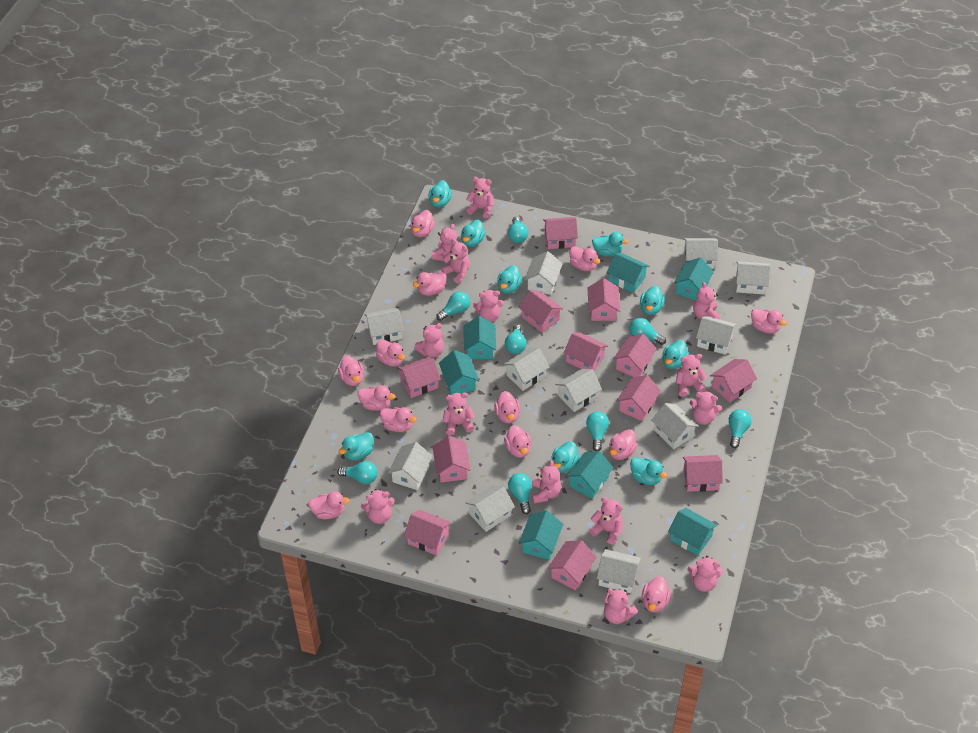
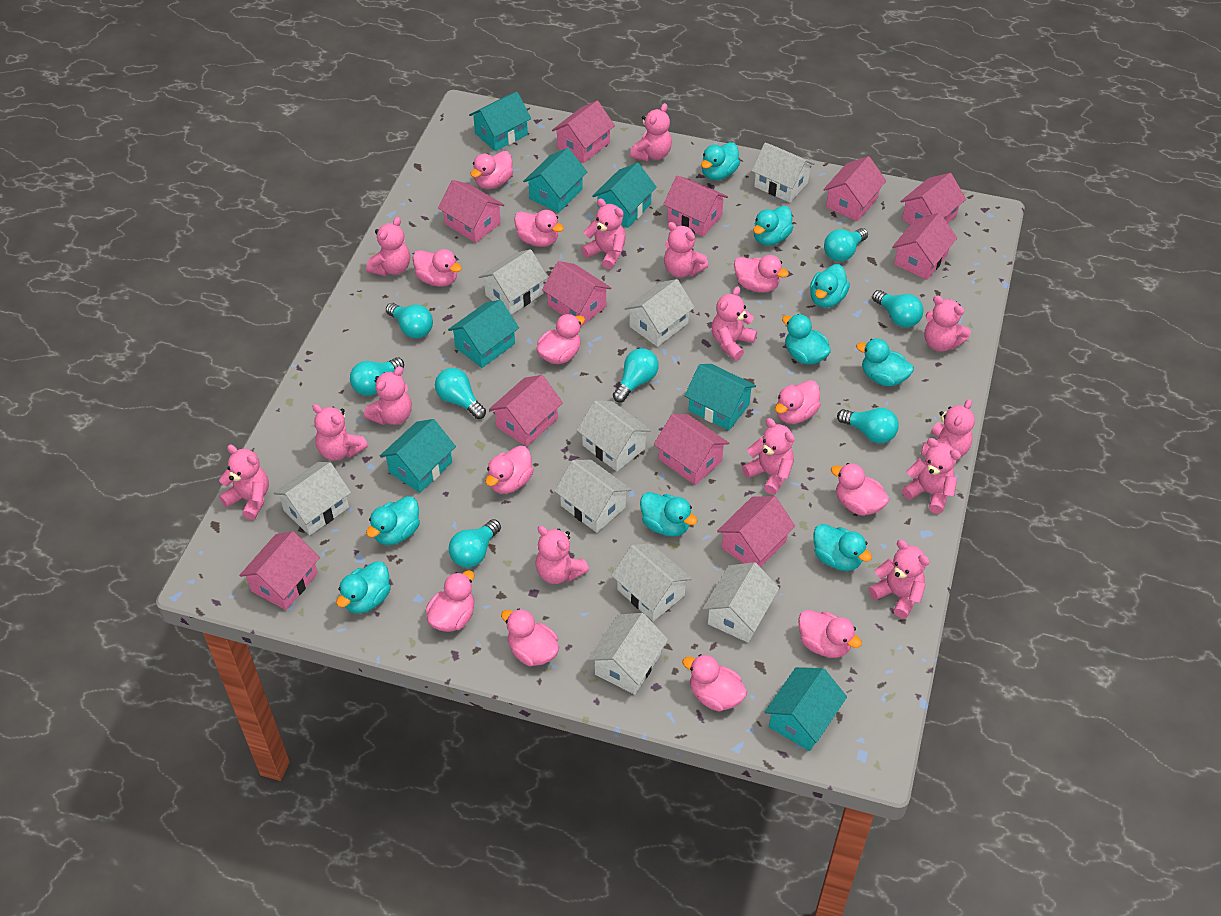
pink duck: 13 -> 12
pink house: 12 -> 11
white house: 11 -> 9

